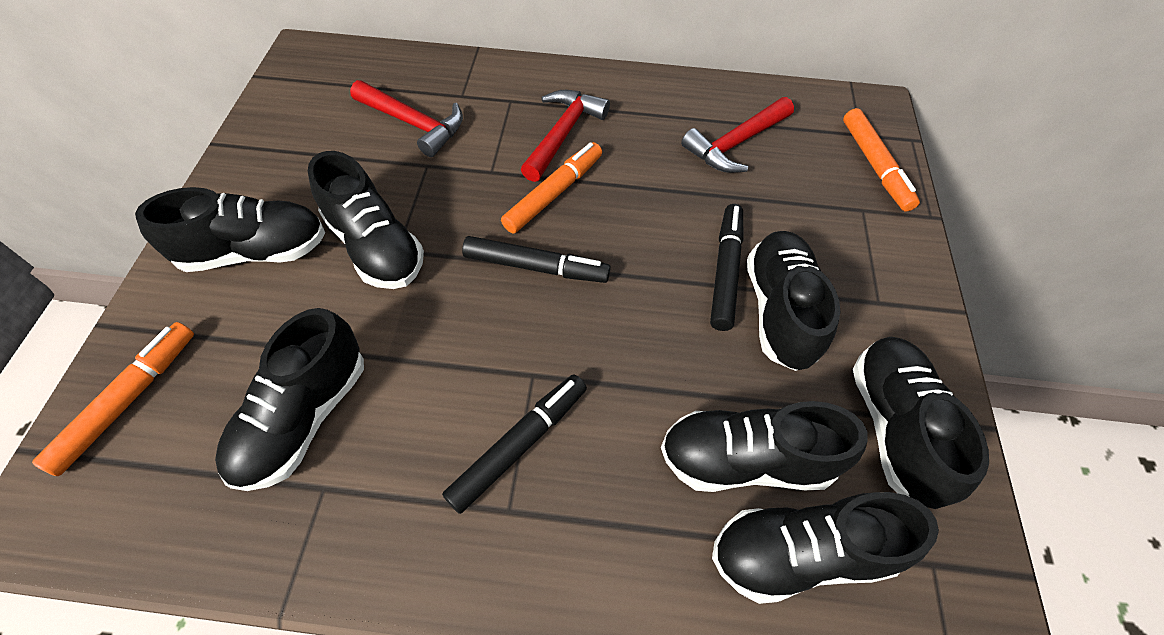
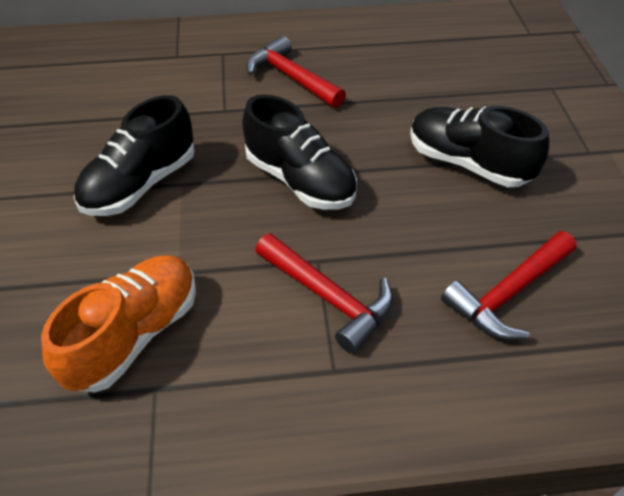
black marker: 3 -> 0
black shoe: 7 -> 3
orange marker: 3 -> 0
orange shoe: 0 -> 1

